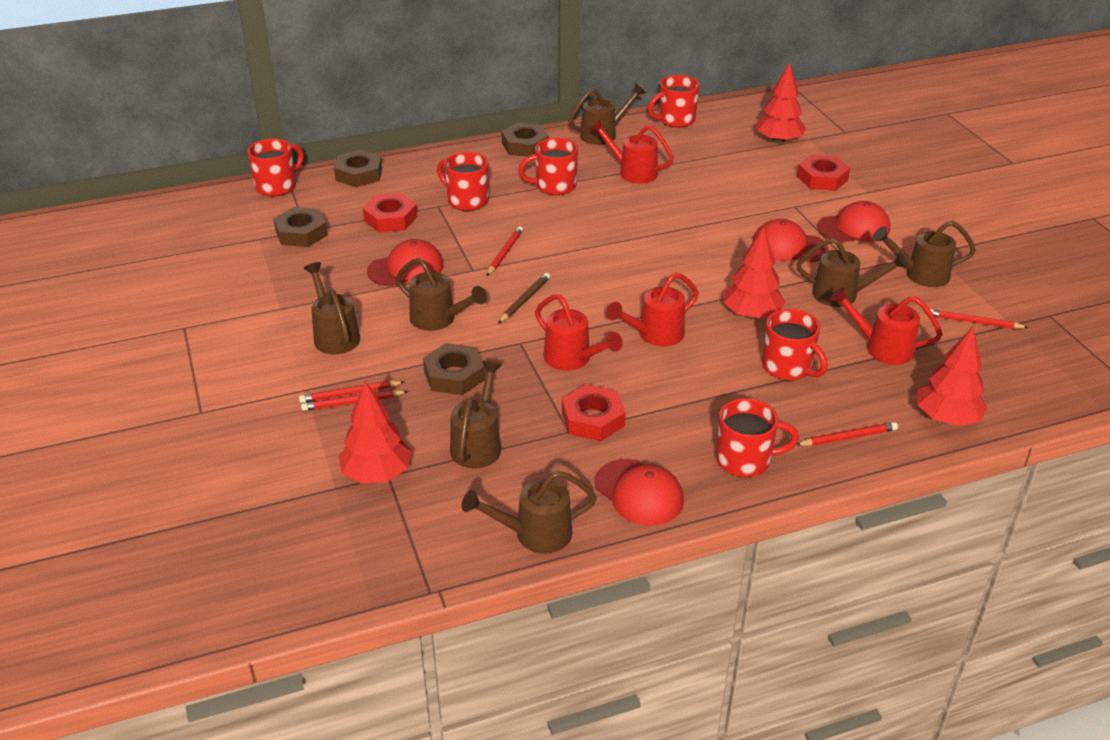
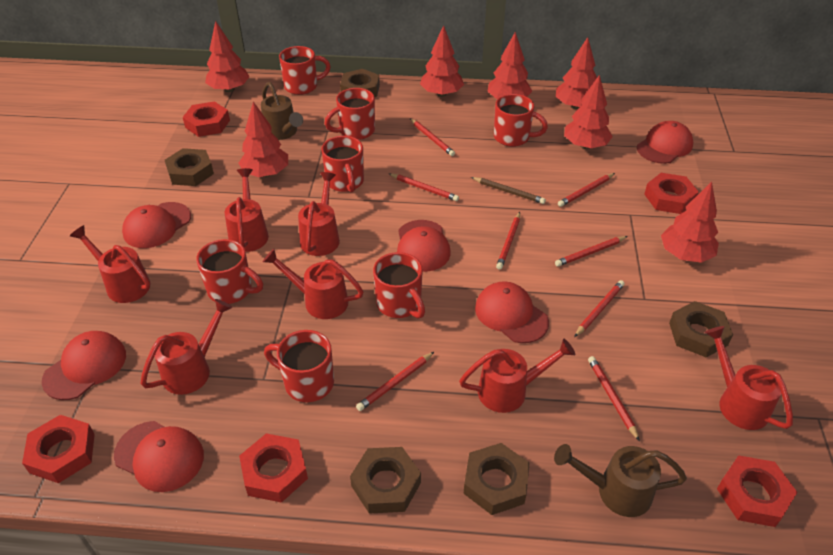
brown nut: 4 -> 5
brown watering can: 7 -> 2
red cap: 4 -> 6
red mug: 6 -> 7
red nut: 3 -> 5
red pencil: 5 -> 8
red tree: 4 -> 7
red watering can: 4 -> 7

